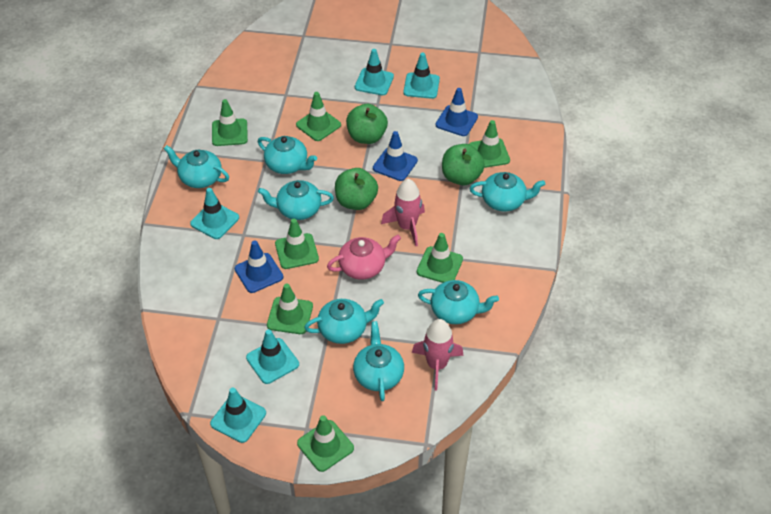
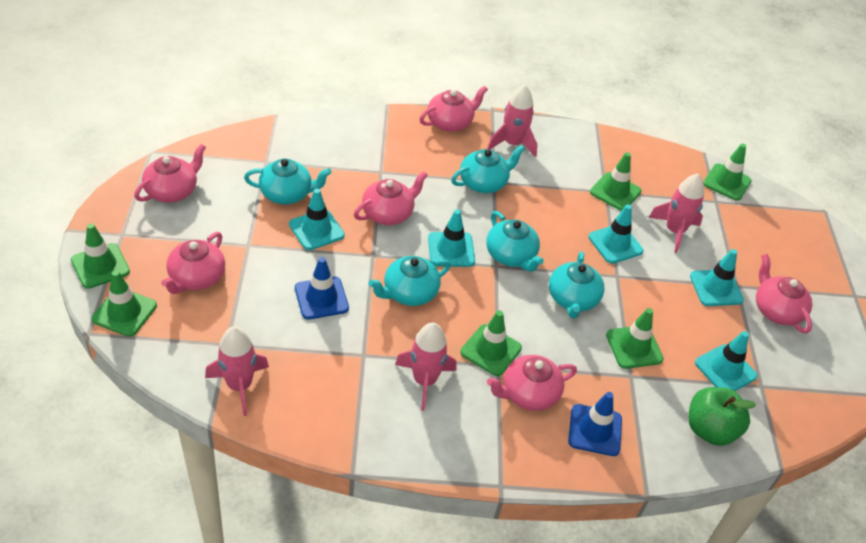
blue traffic cone: 3 -> 2
green apple: 3 -> 1
green traffic cone: 7 -> 6
pink rocket: 2 -> 4
pink teapot: 1 -> 6
turquoise teapot: 7 -> 5

